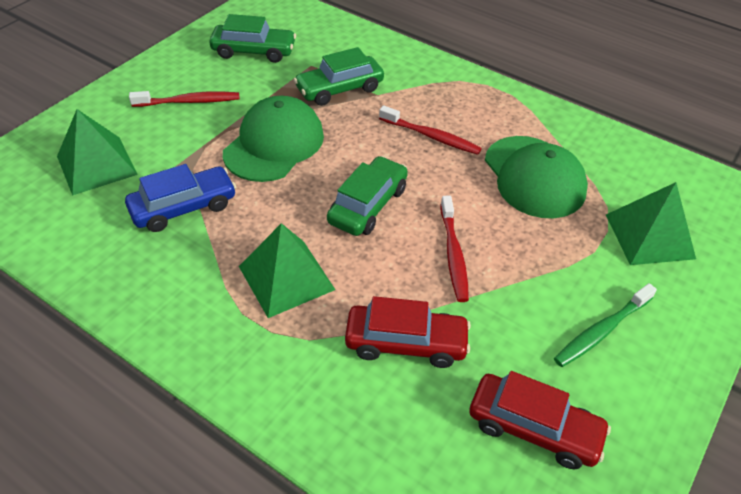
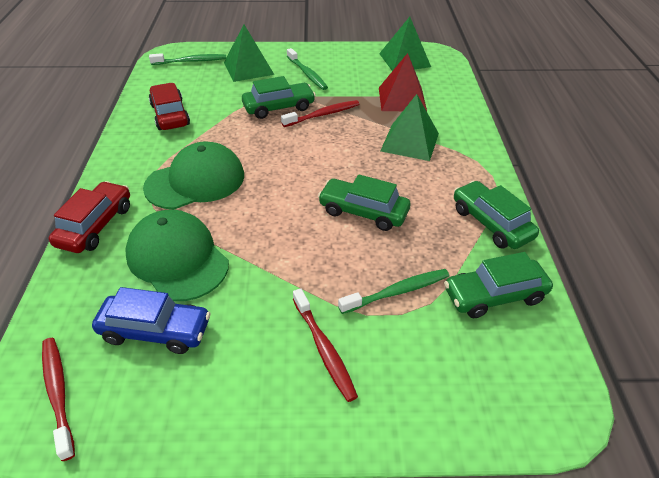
green car: 3 -> 4
green toothbrush: 1 -> 3
red pyramid: 0 -> 1

